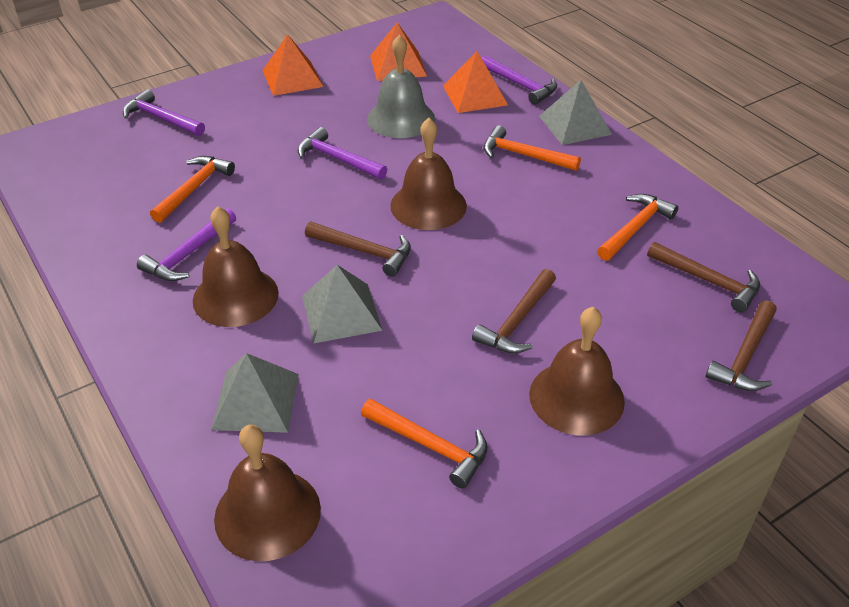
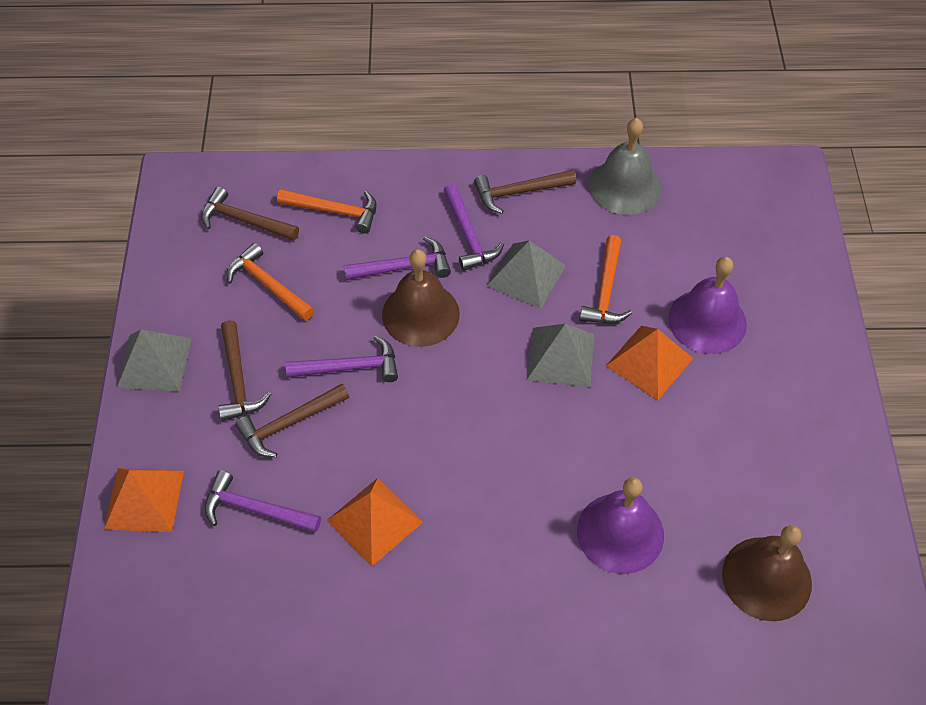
brown bell: 4 -> 2
orange hammer: 4 -> 3
purple bell: 0 -> 2

